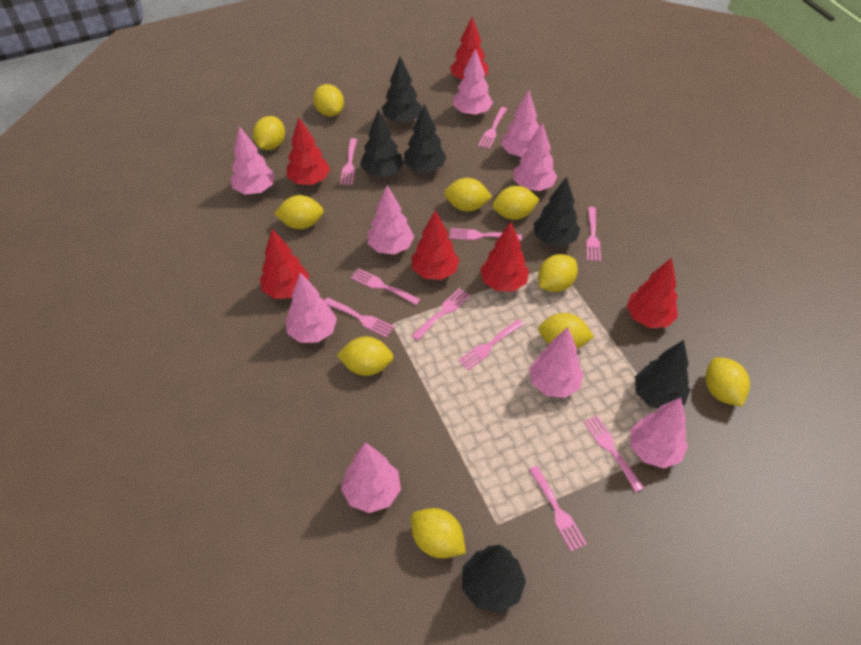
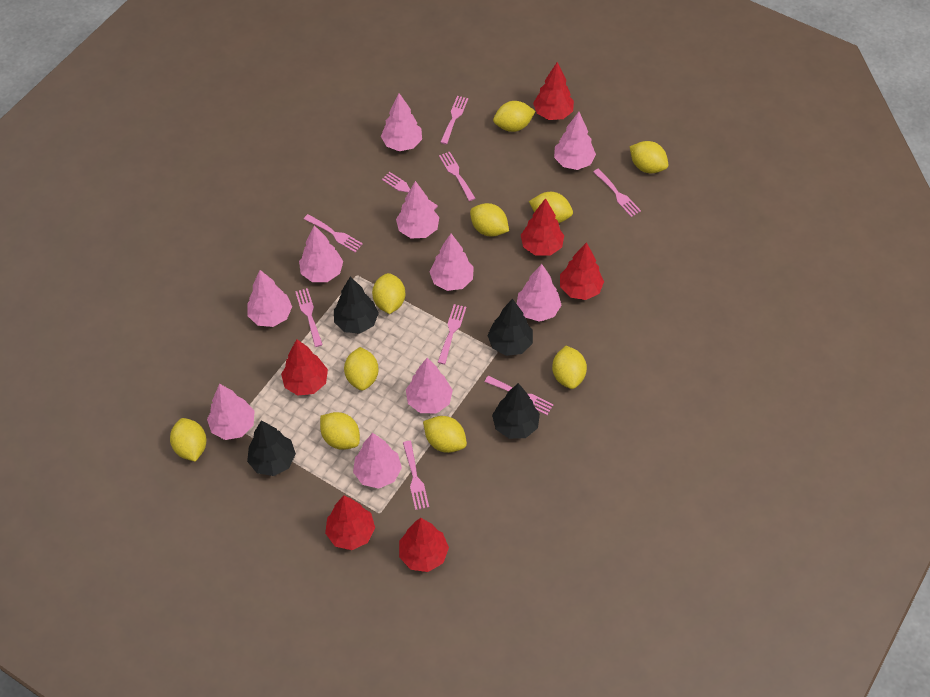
black tree: 6 -> 4
pink fork: 10 -> 9
pink tree: 9 -> 10

